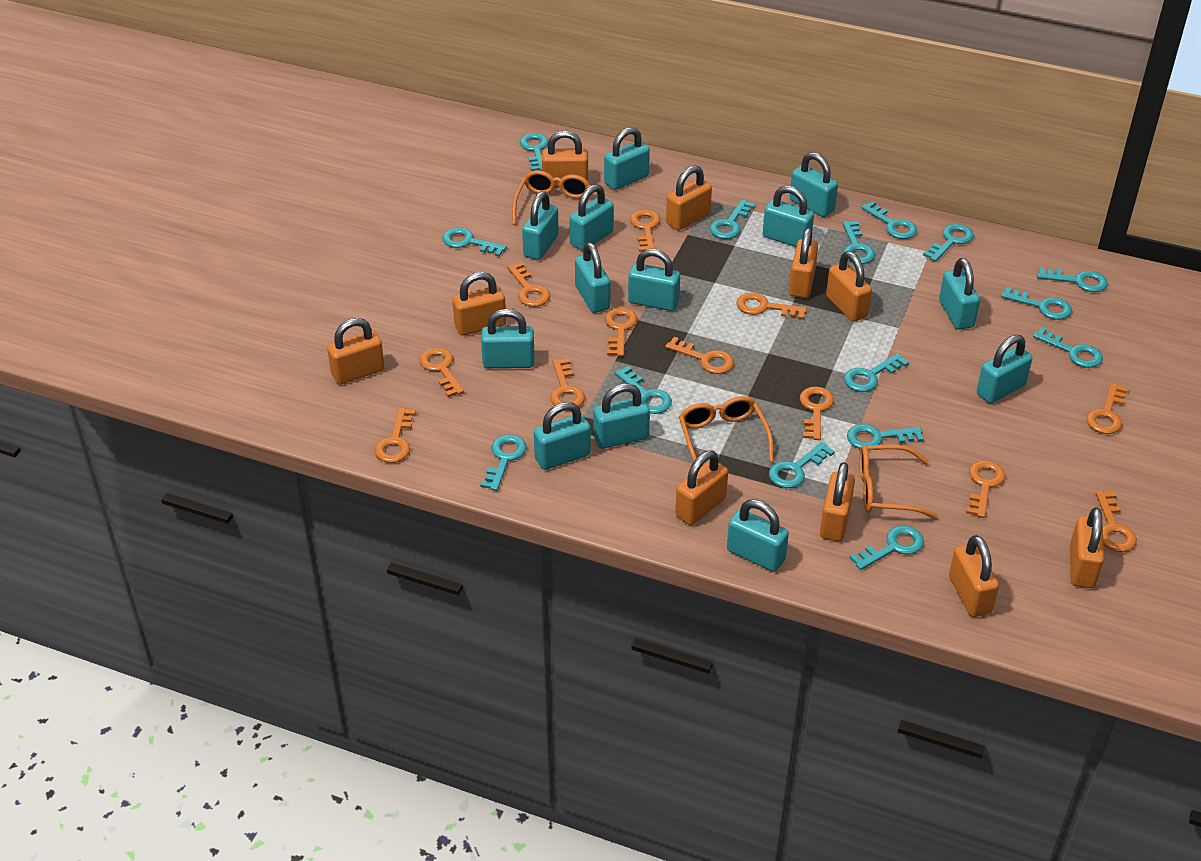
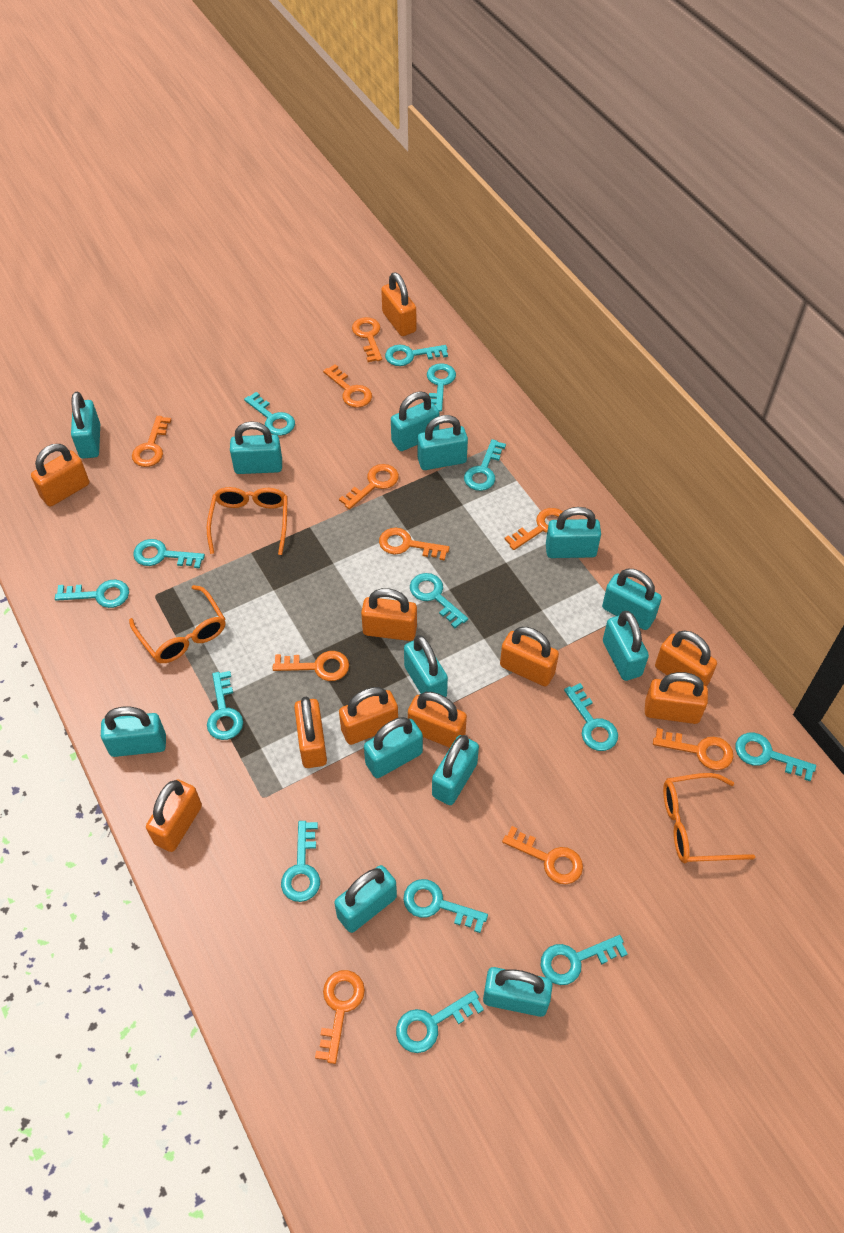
orange key: 12 -> 10
turquoise key: 15 -> 14

